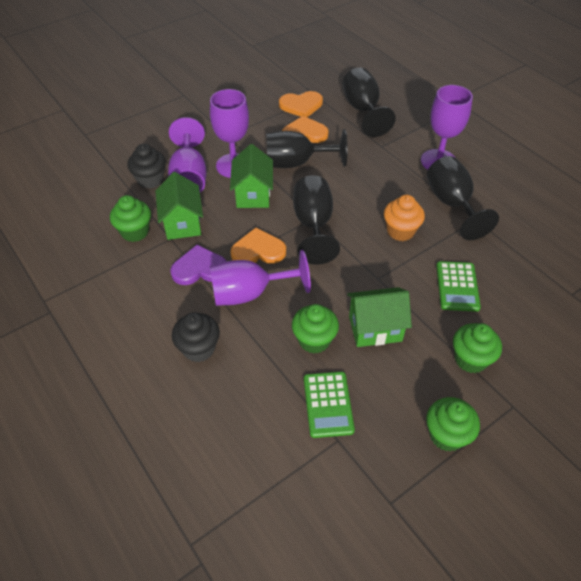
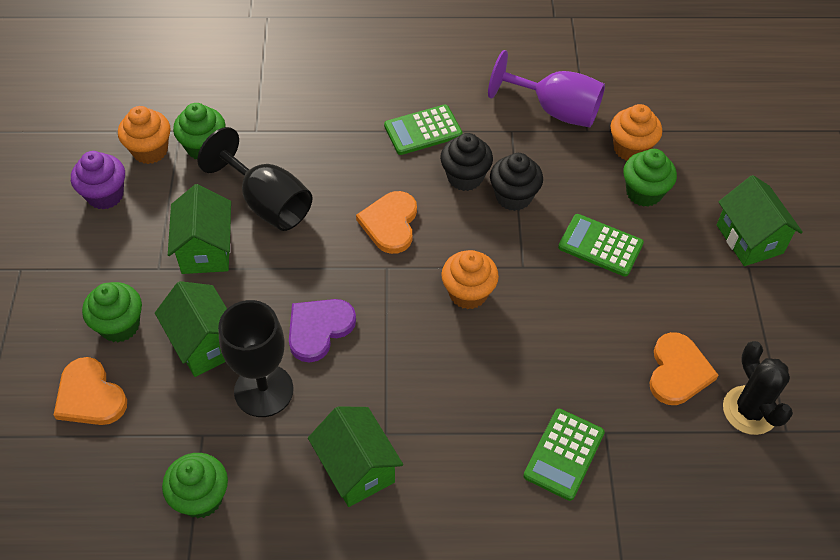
black cactus: 0 -> 1
black goblet: 4 -> 2
green calculator: 2 -> 3
green house: 3 -> 4
orange cupcake: 1 -> 3
purple cupcake: 0 -> 1
purple goblet: 4 -> 1

